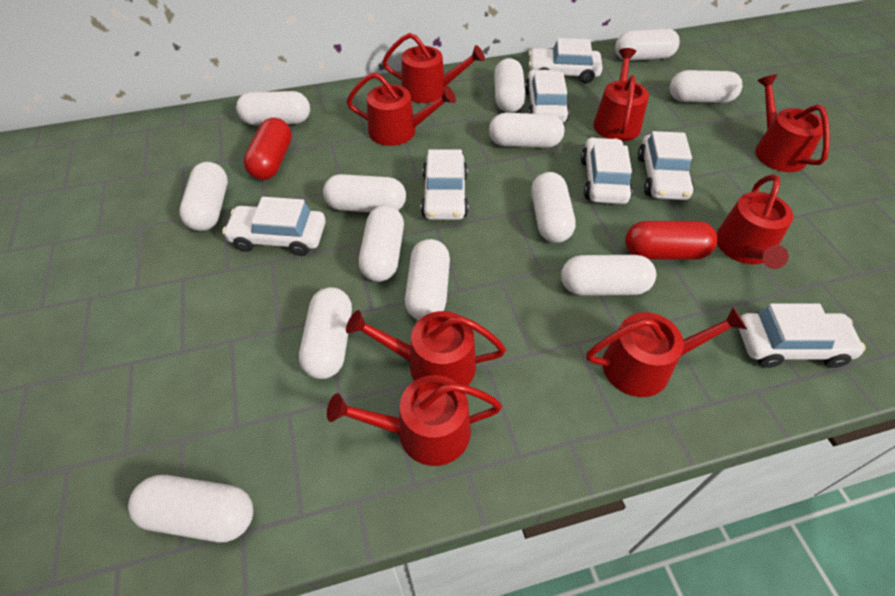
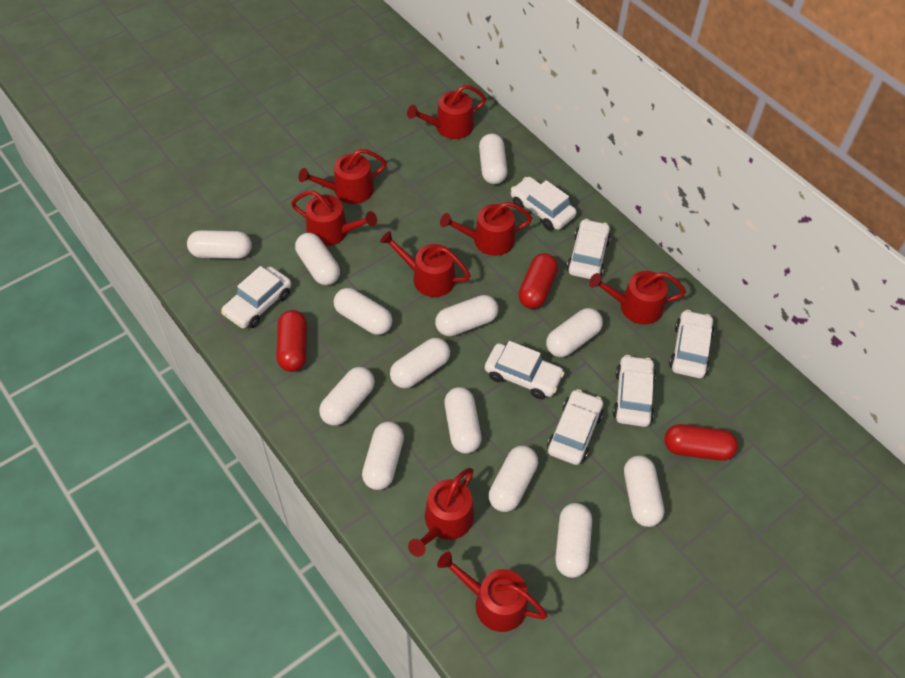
red capsule: 2 -> 3

